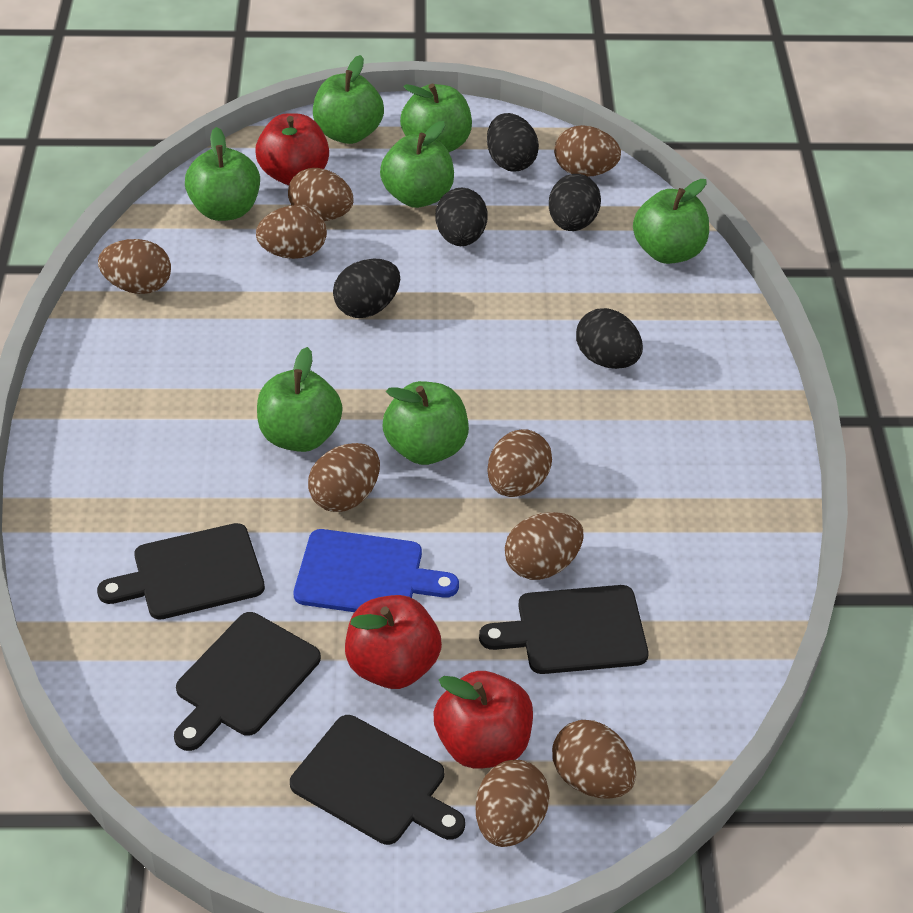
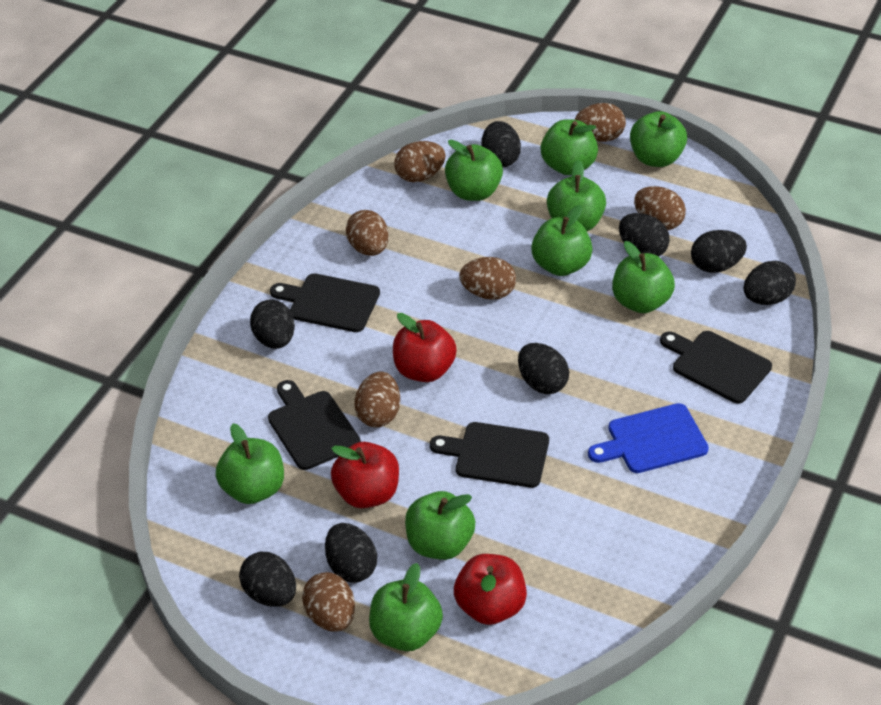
black egg: 5 -> 8
brown egg: 9 -> 7
green apple: 7 -> 9

